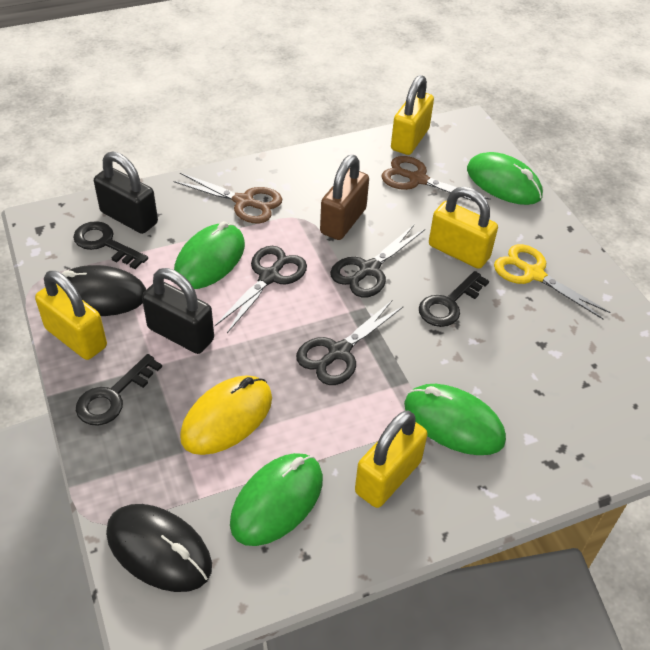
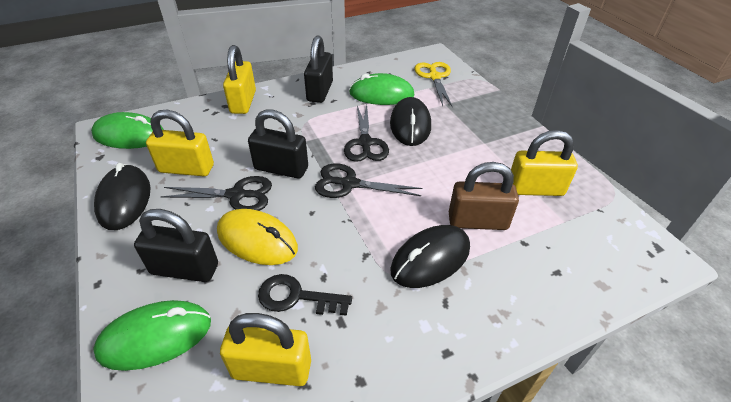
black key: 3 -> 1
black mouse: 2 -> 3
black padlock: 2 -> 3
brown scissors: 2 -> 0
green mouse: 4 -> 3

